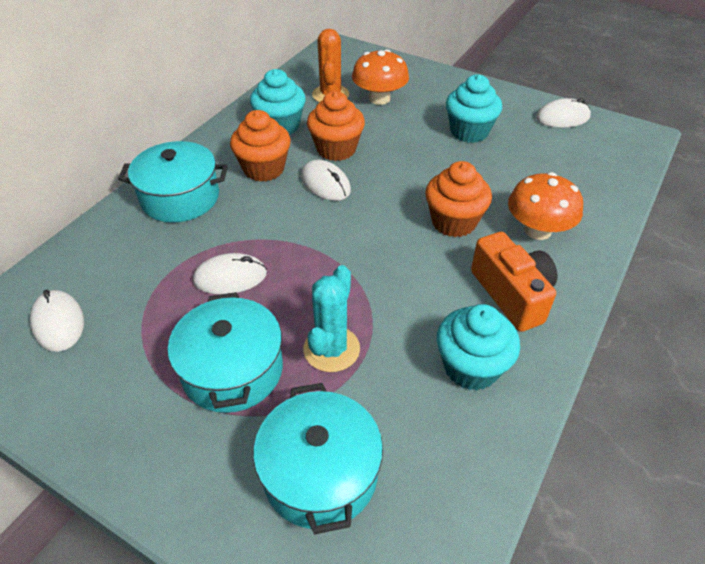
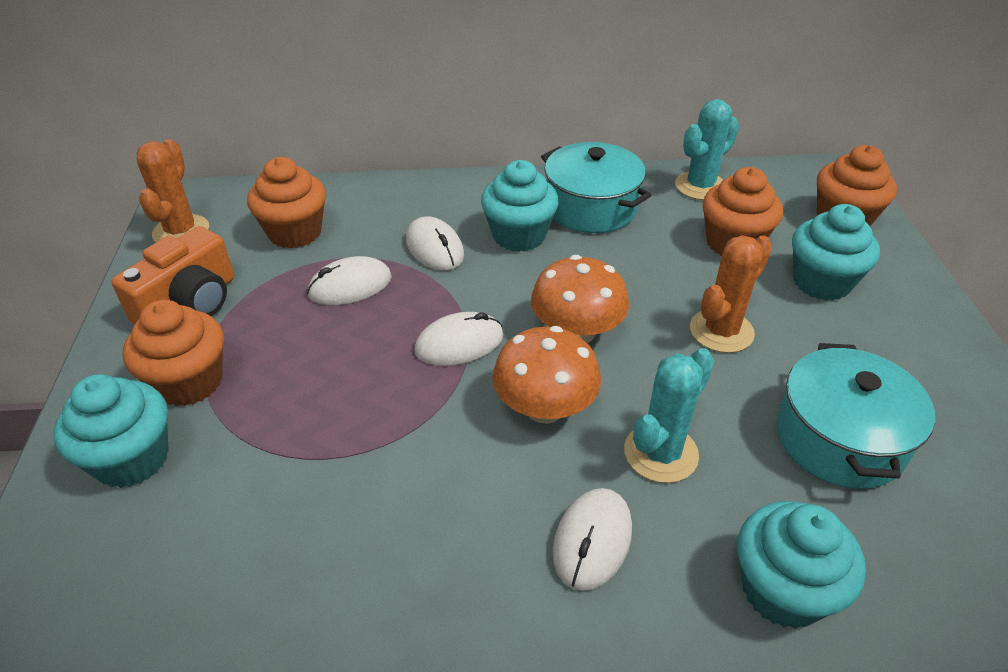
orange cactus: 1 -> 2
orange cupcake: 3 -> 4
turquoise cactus: 1 -> 2
turquoise cupcake: 3 -> 4
turquoise pot: 3 -> 2

